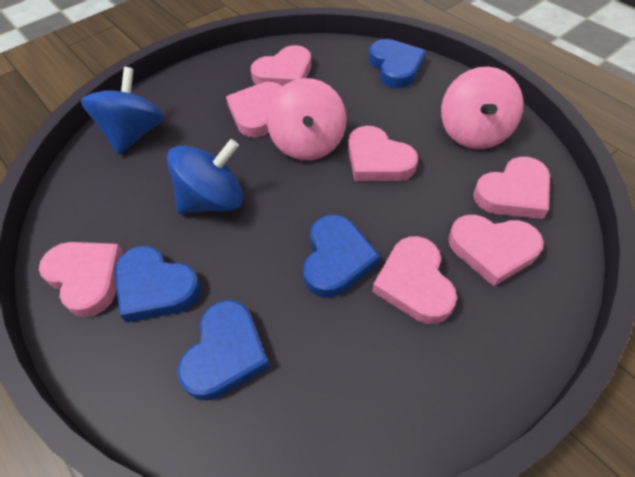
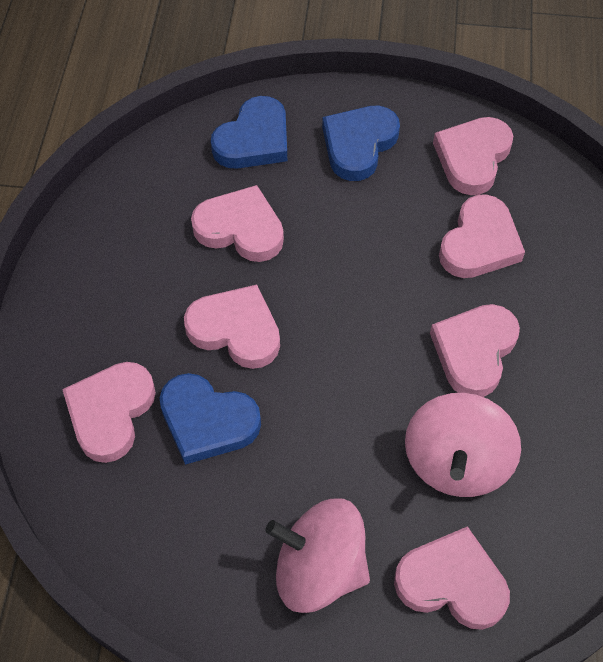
blue heart: 4 -> 3
blue spinning top: 2 -> 0

